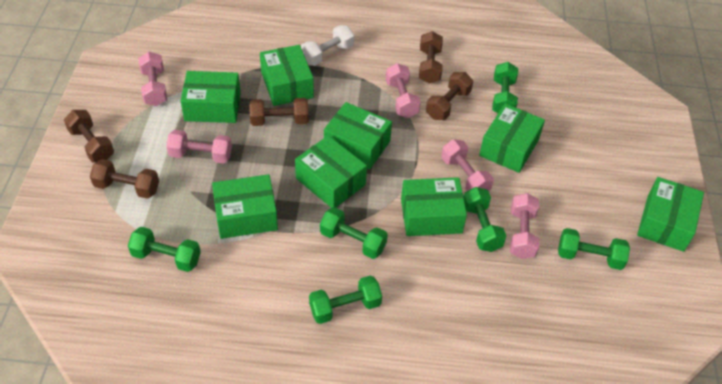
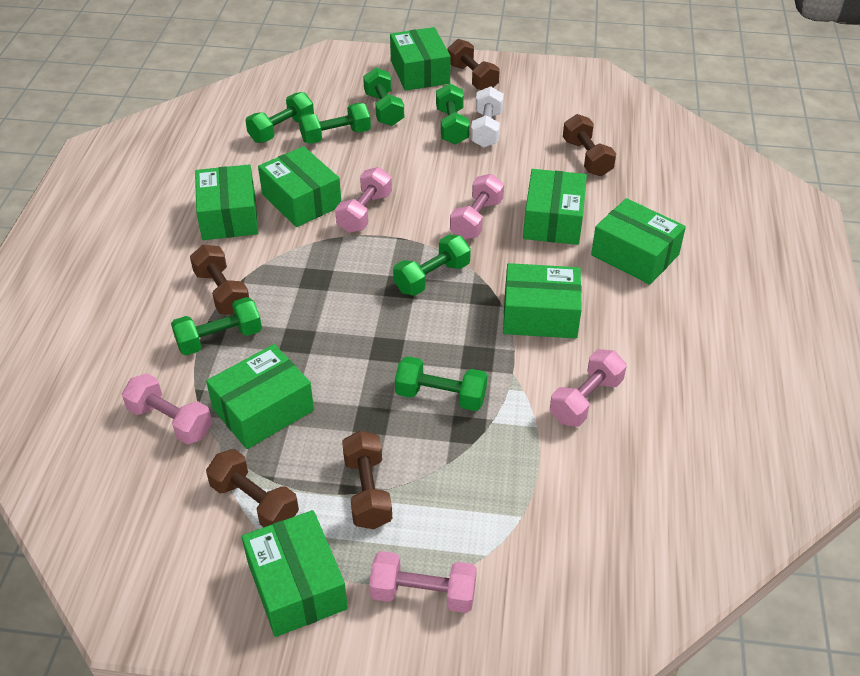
green dumbbell: 6 -> 7

